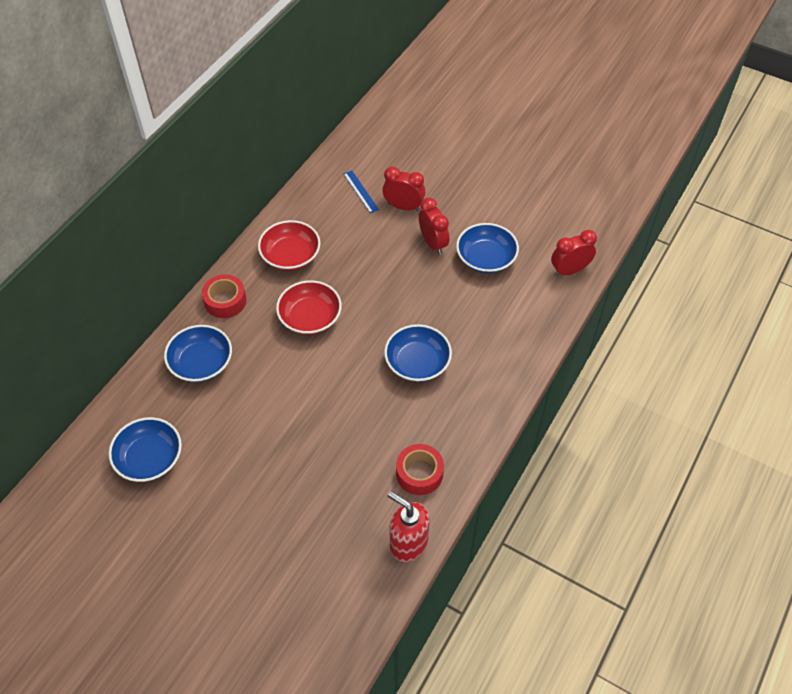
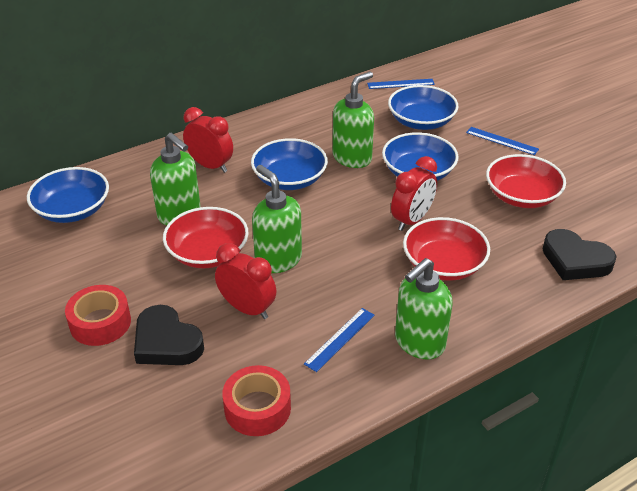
black heart: 0 -> 2
blue ruler: 1 -> 3
green soap dispenser: 0 -> 4
red bowl: 2 -> 3
red soap dispenser: 1 -> 0

